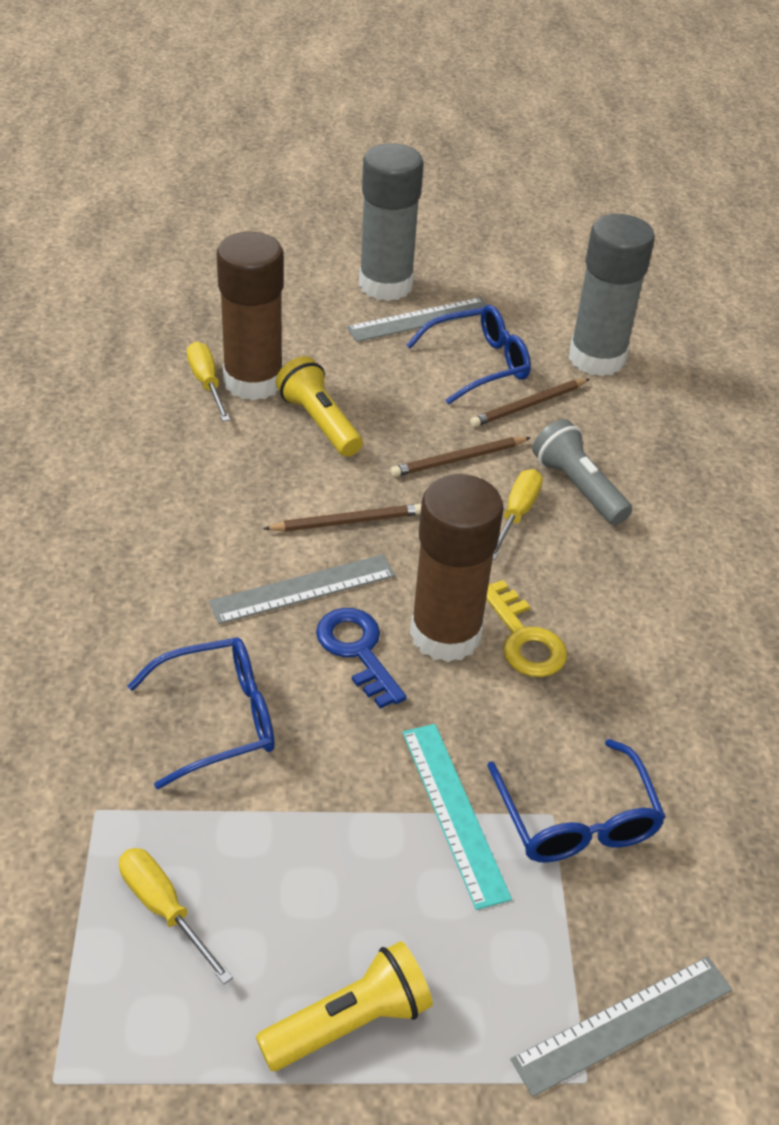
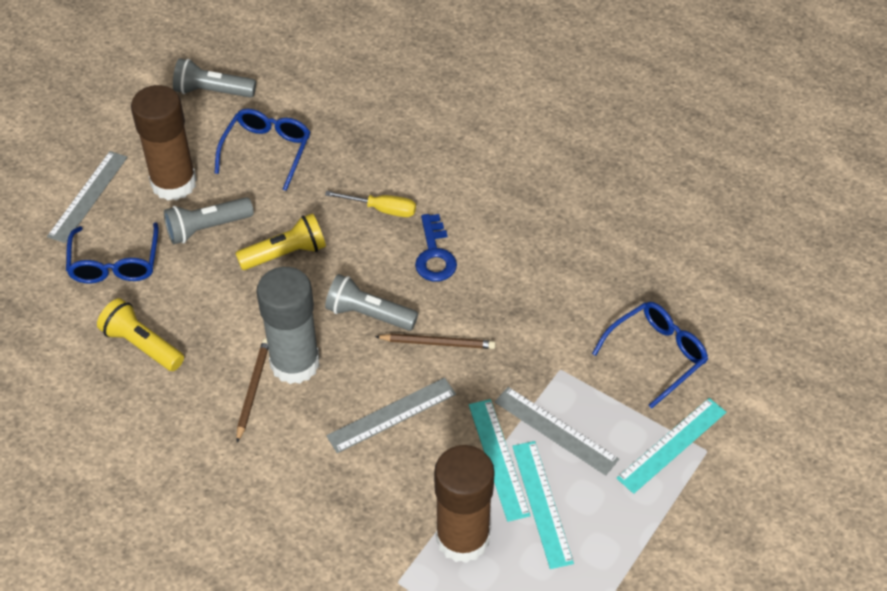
brown pencil: 3 -> 2
grey flashlight: 1 -> 3
grey glue stick: 2 -> 1
turquoise ruler: 1 -> 3
yellow key: 1 -> 0
yellow screwdriver: 3 -> 1

